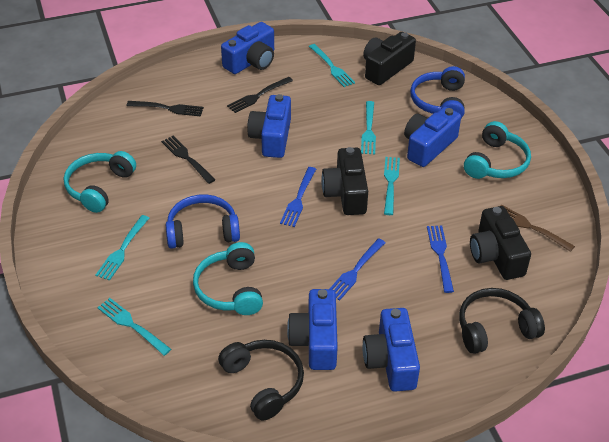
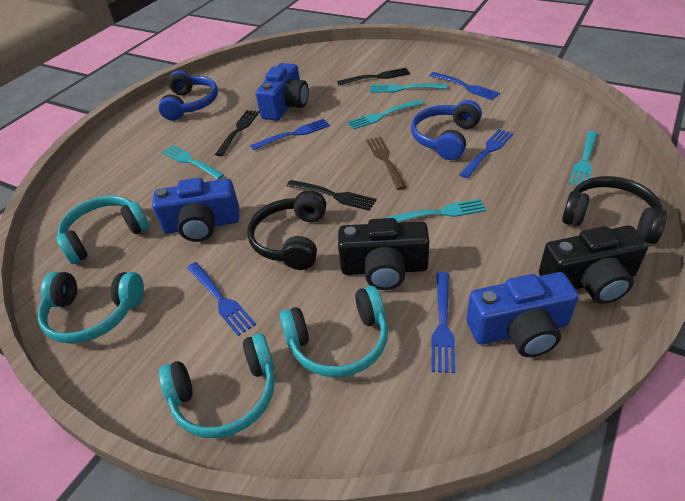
black camera: 3 -> 2
blue camera: 5 -> 3
blue fork: 3 -> 5
turquoise headphones: 3 -> 4

